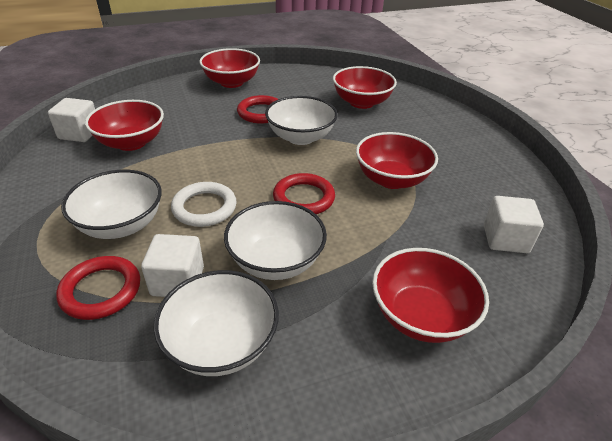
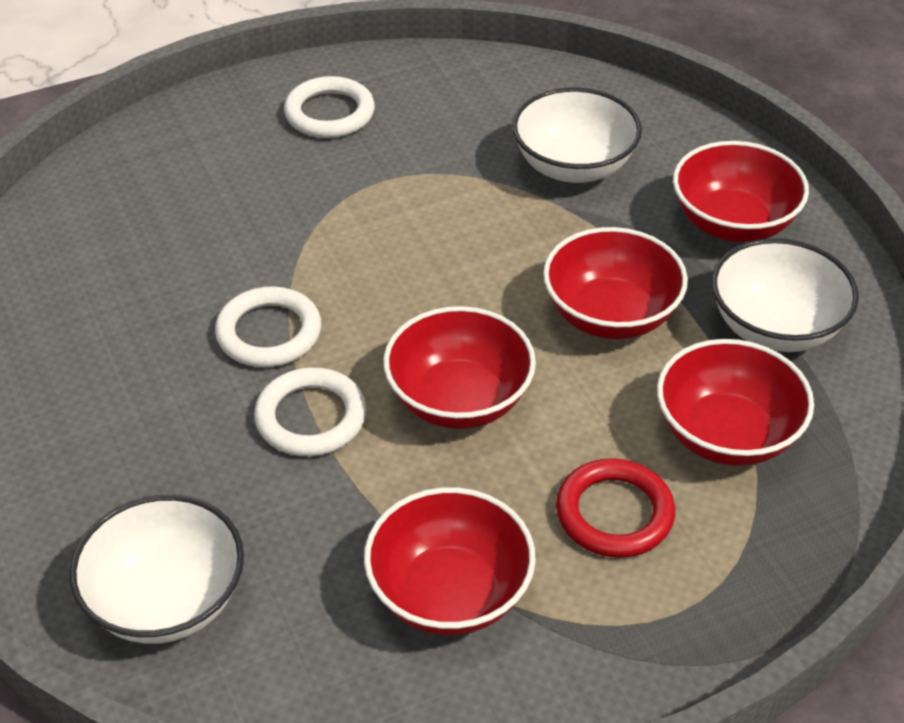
red ring: 3 -> 1
white bowl: 4 -> 3
white cube: 3 -> 0
white ring: 1 -> 3

